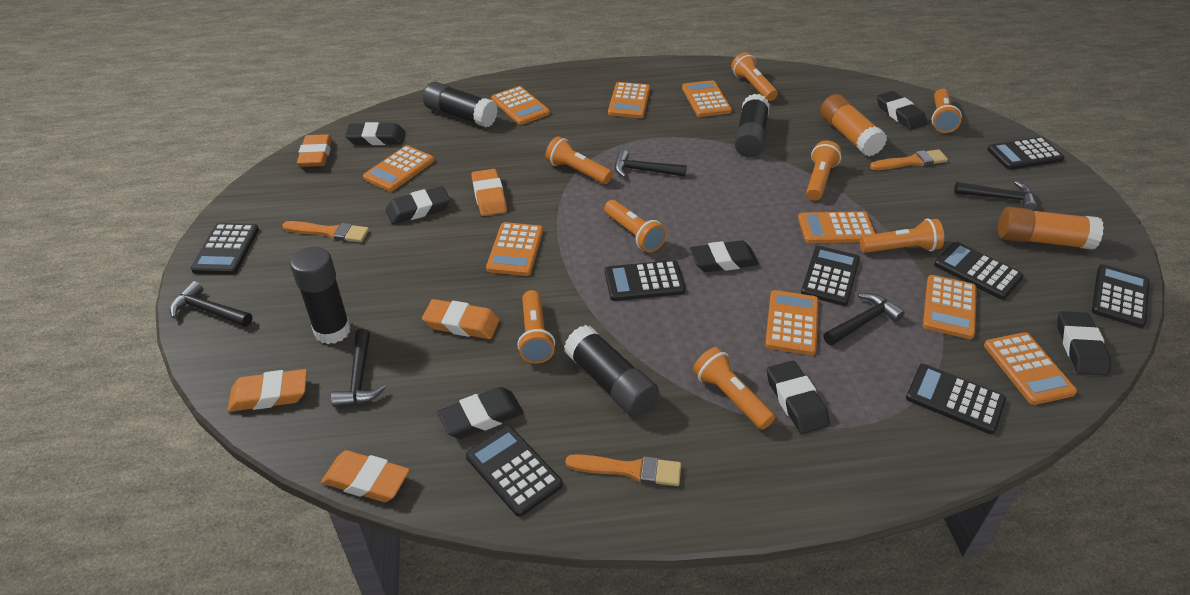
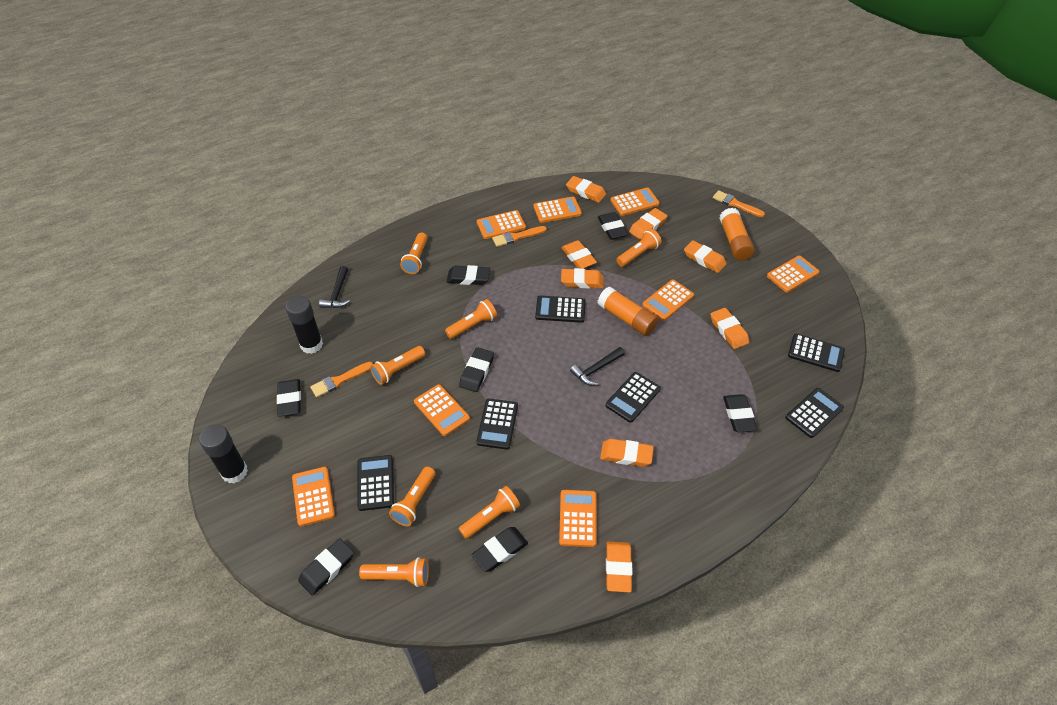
black calculator: 8 -> 6
black glue stick: 4 -> 2
black hammer: 5 -> 2
orange calculator: 9 -> 8
orange eraser: 5 -> 8
orange flashlight: 8 -> 7

